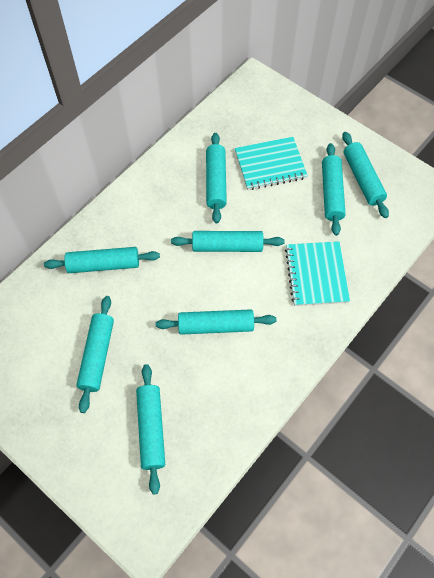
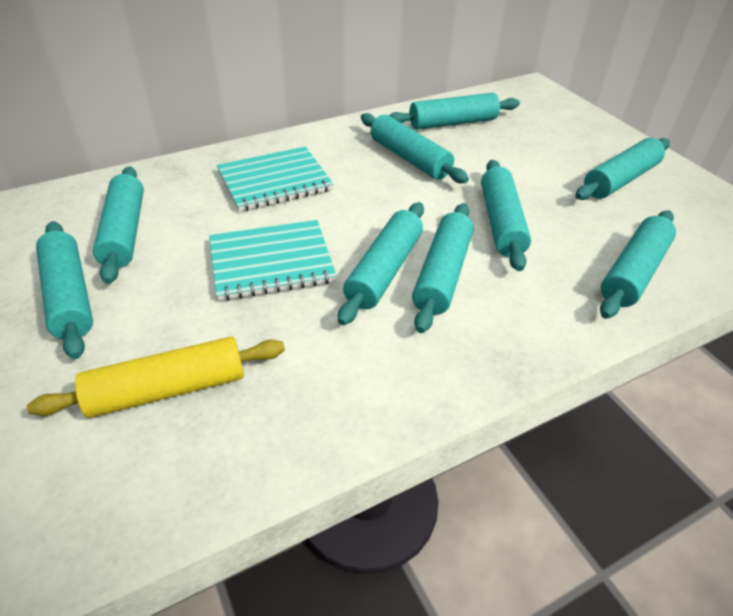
turquoise rolling pin: 8 -> 9
yellow rolling pin: 0 -> 1

